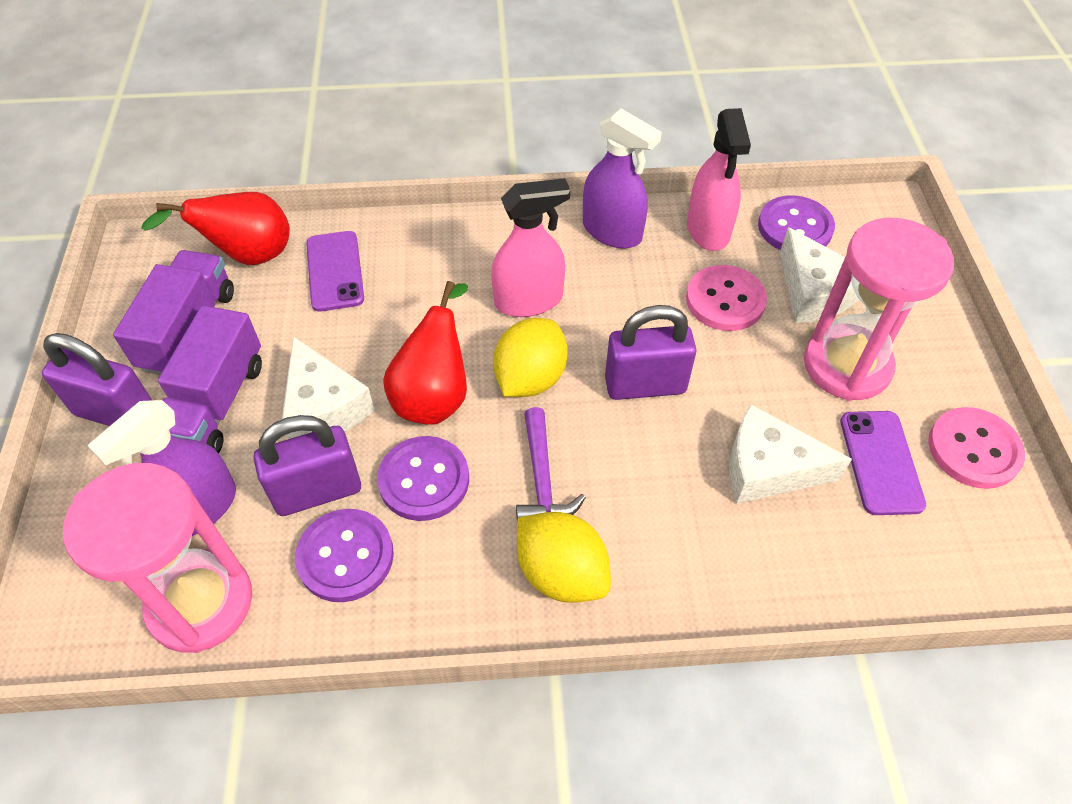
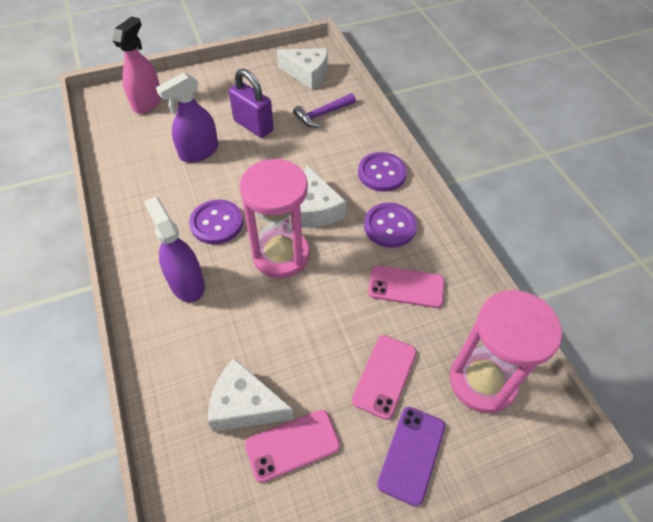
pink button: 2 -> 0
pink phone: 0 -> 3
pink spray bottle: 2 -> 1
purple padlock: 3 -> 1
purple phone: 2 -> 1
purple truck: 2 -> 0
red pear: 2 -> 0
yellow lemon: 2 -> 0

